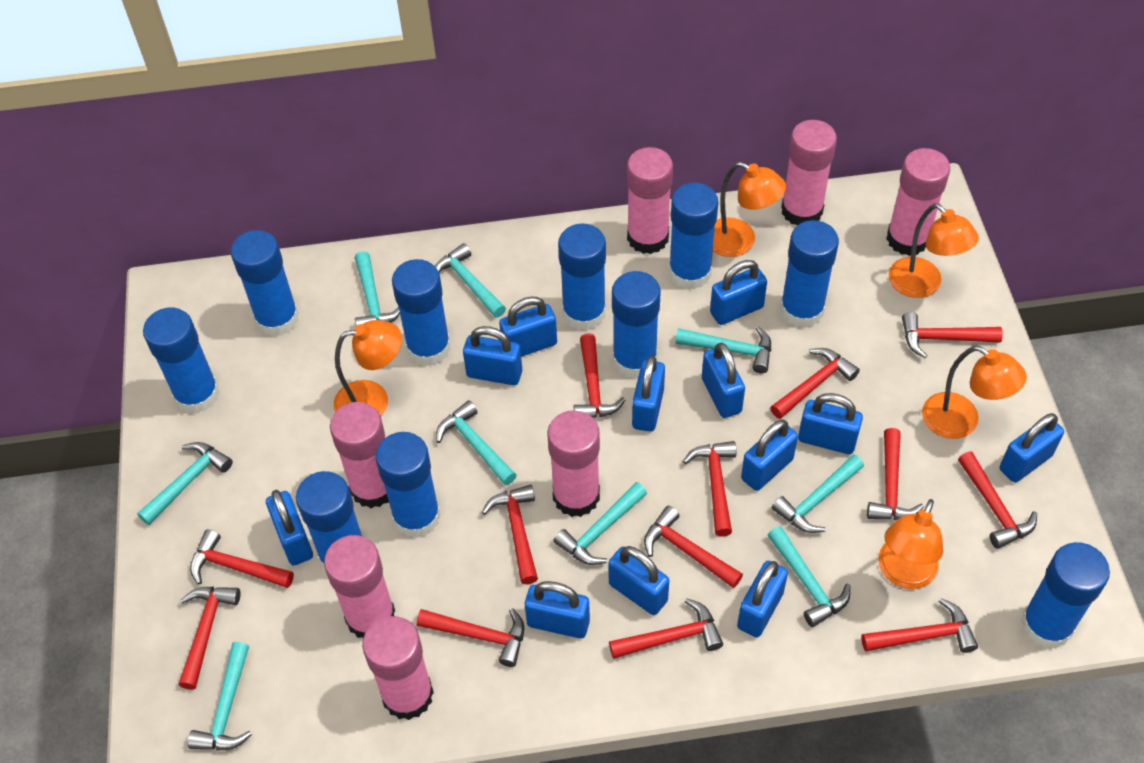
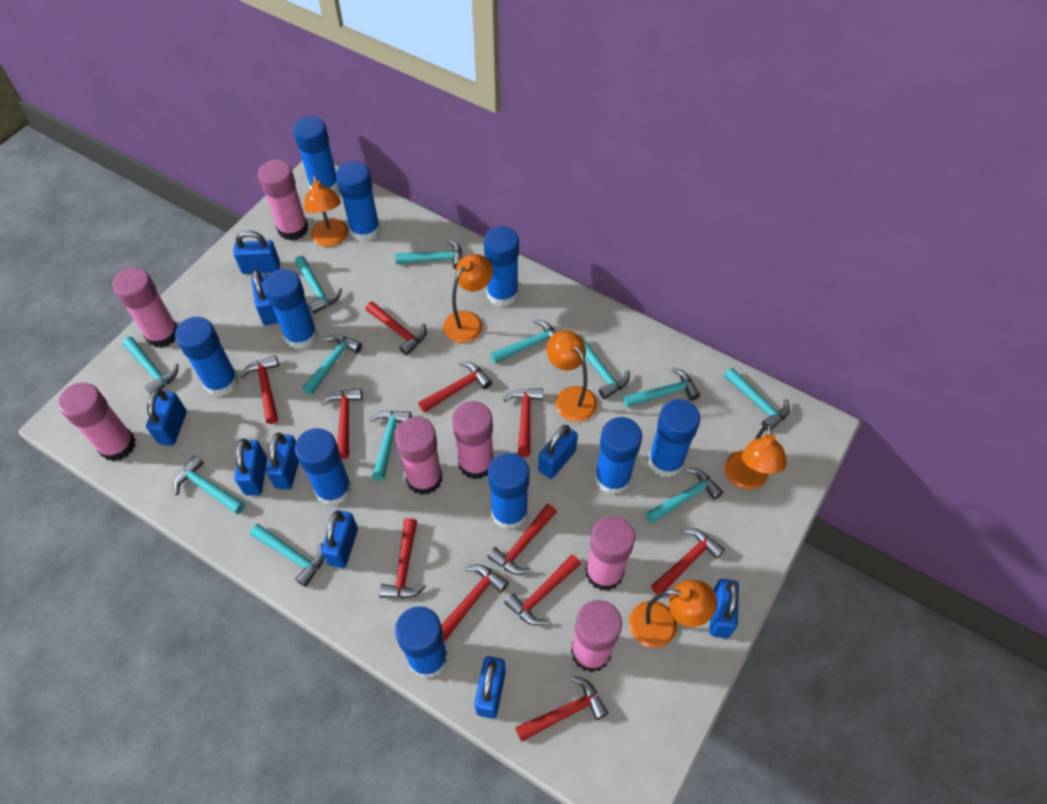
blue padlock: 12 -> 9
red hammer: 13 -> 11
turquoise hammer: 9 -> 12

